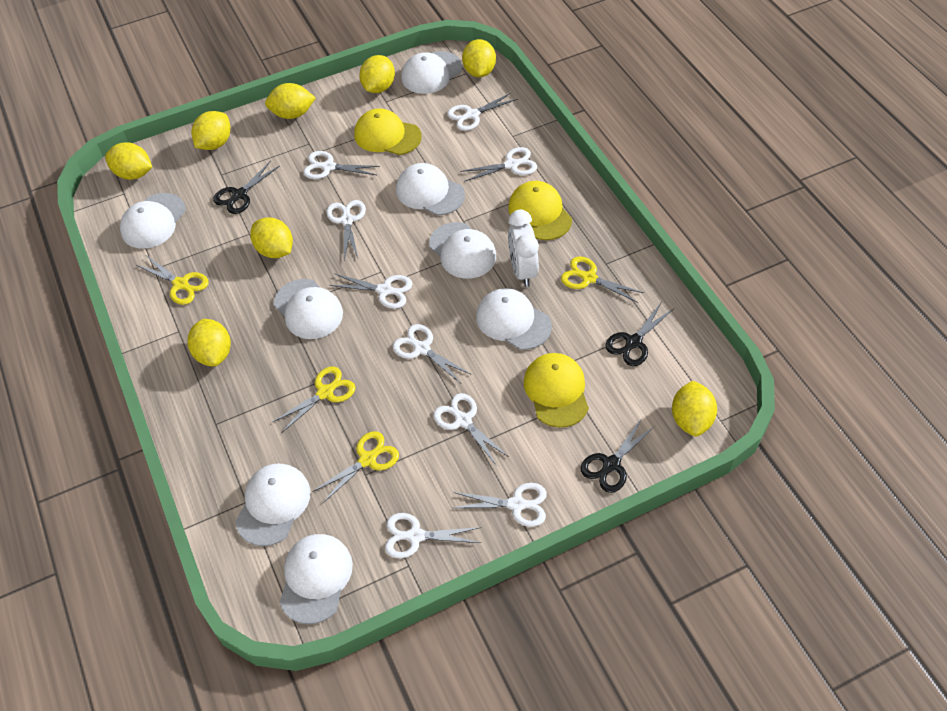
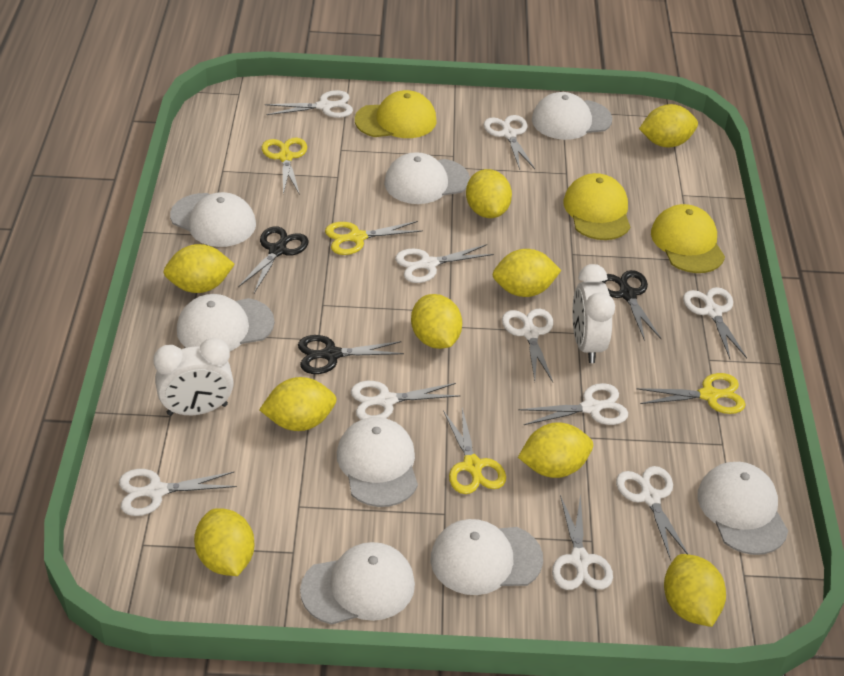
white clock: 1 -> 2
white scissors: 9 -> 10
yellow lemon: 8 -> 9

